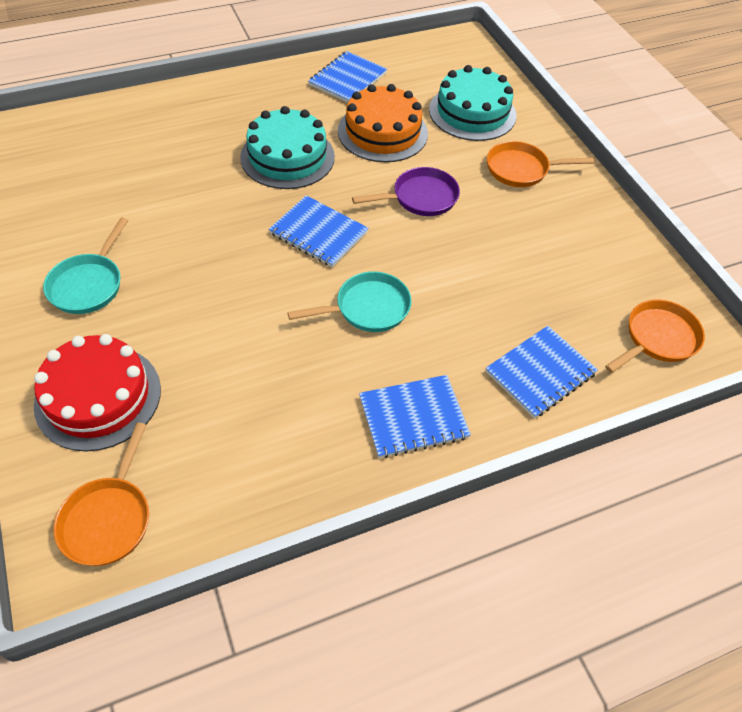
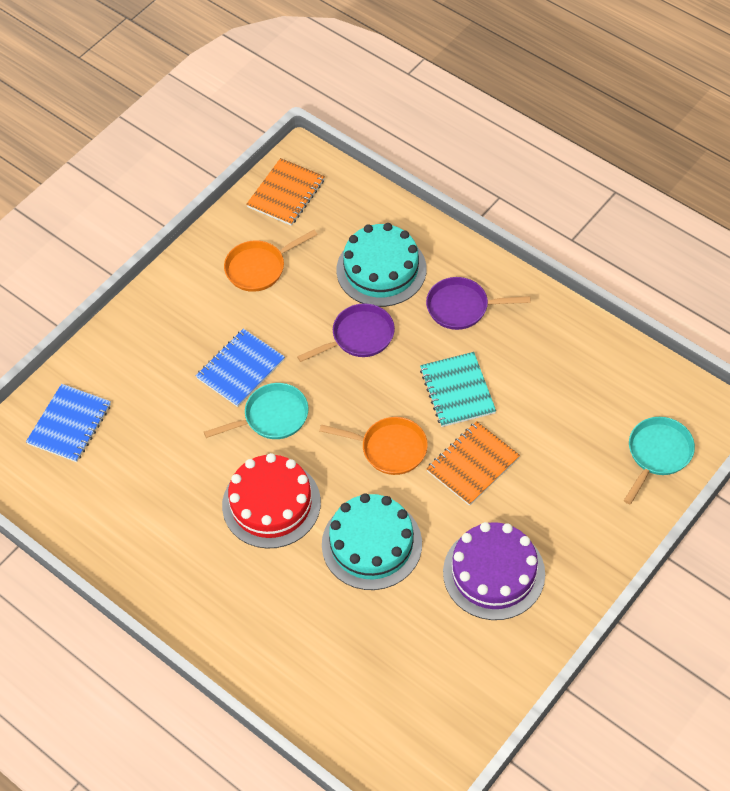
blue notebook: 4 -> 2
orange cake: 1 -> 0
orange notebook: 0 -> 2
orange pan: 3 -> 2
purple cake: 0 -> 1
purple pan: 1 -> 2
turquoise notebook: 0 -> 1

